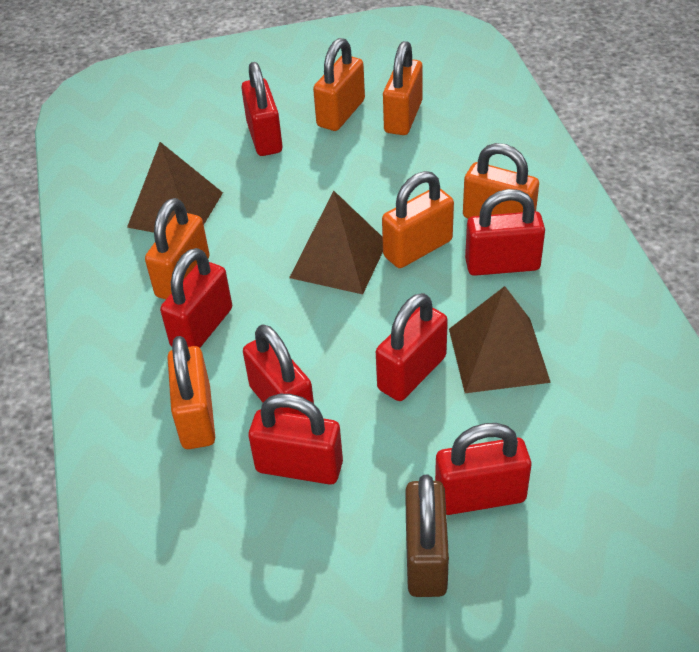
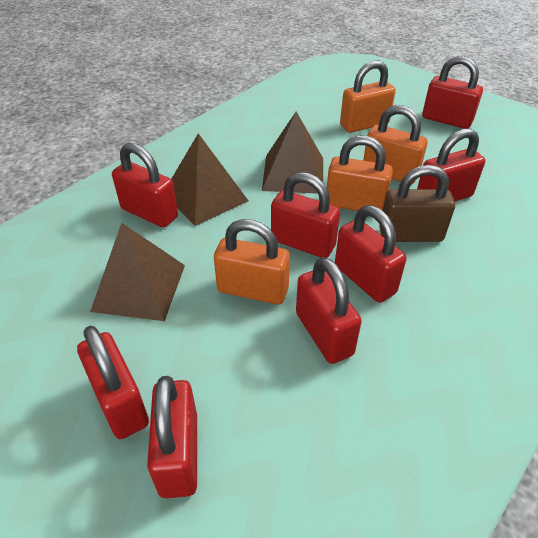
orange padlock: 6 -> 4
red padlock: 7 -> 8

